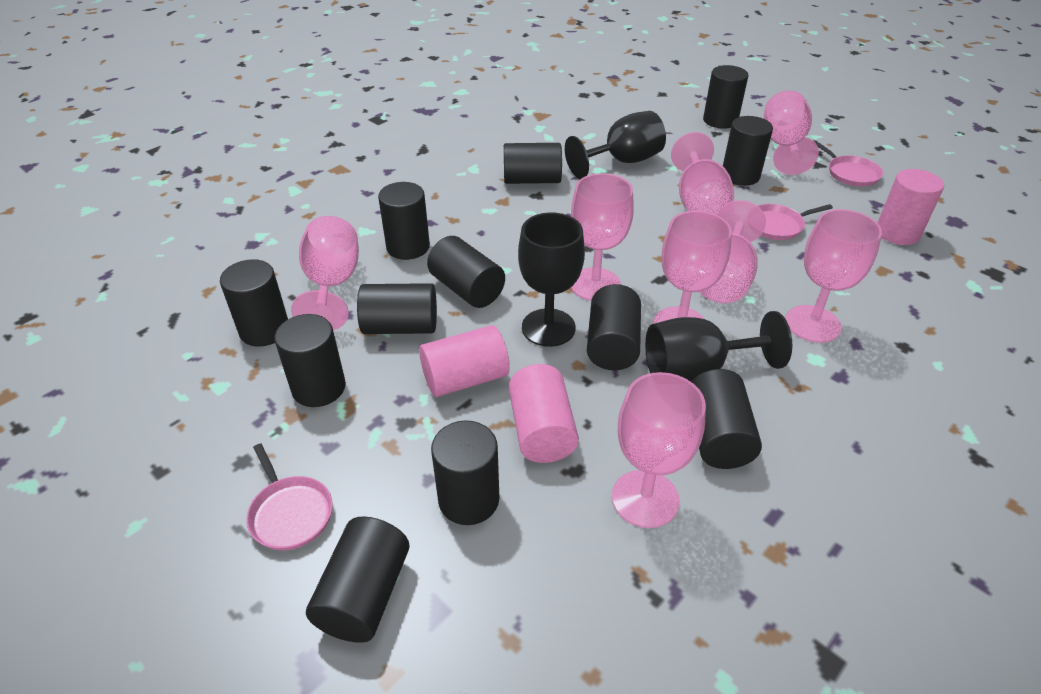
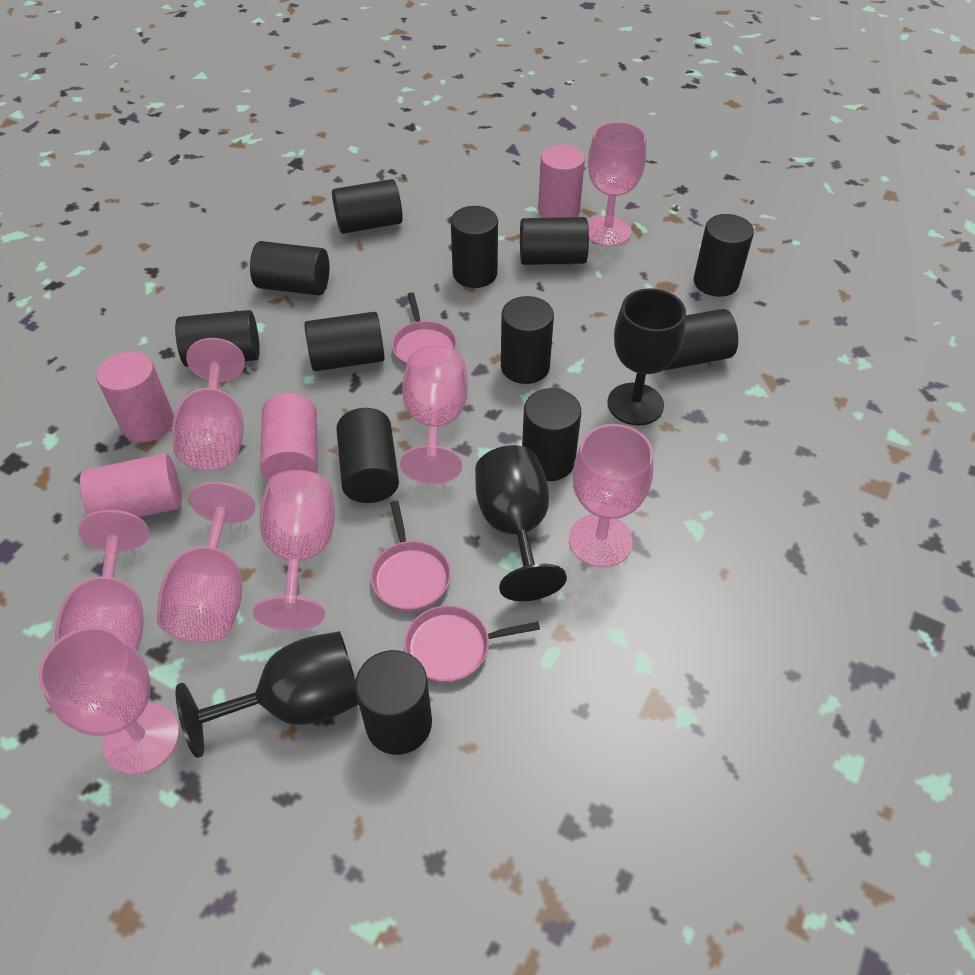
pink cylinder: 3 -> 4

